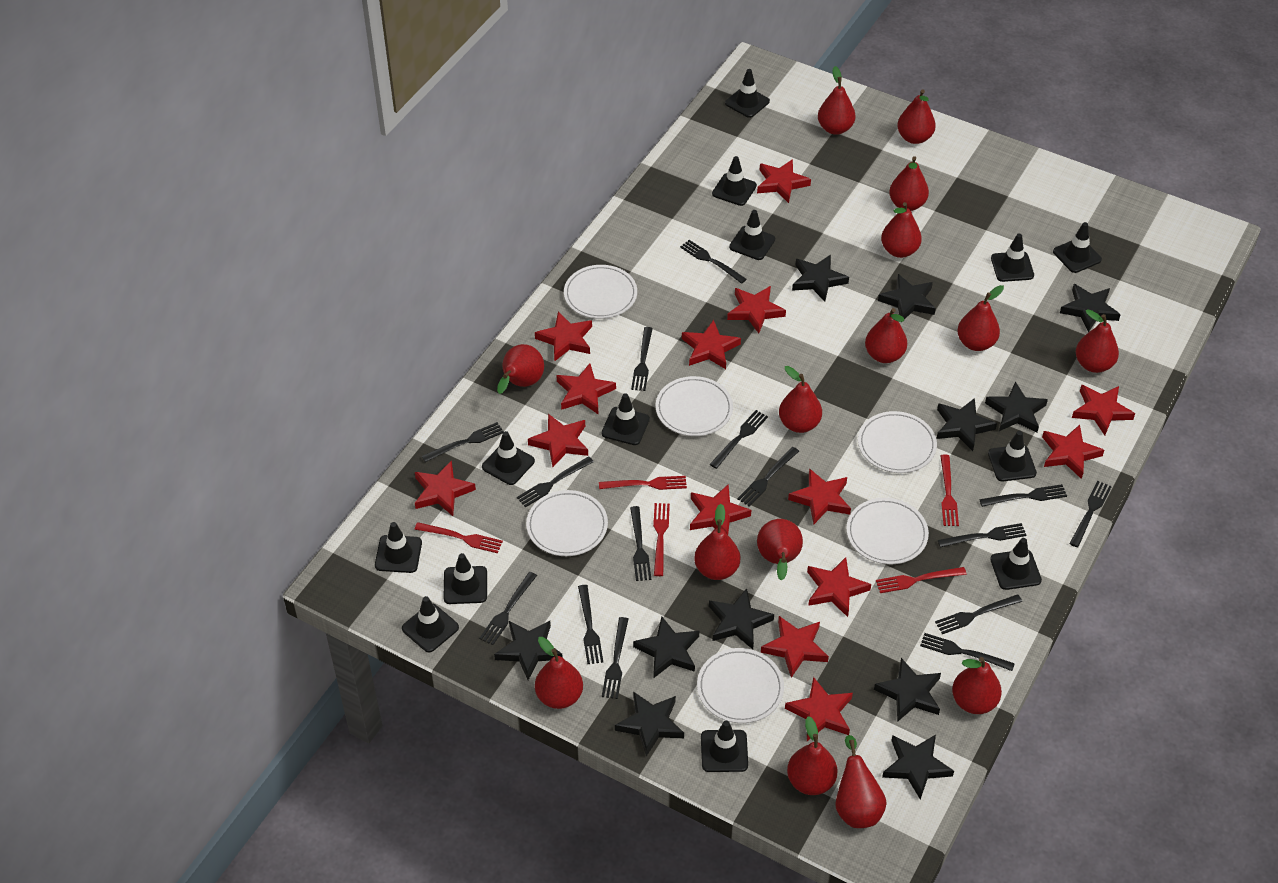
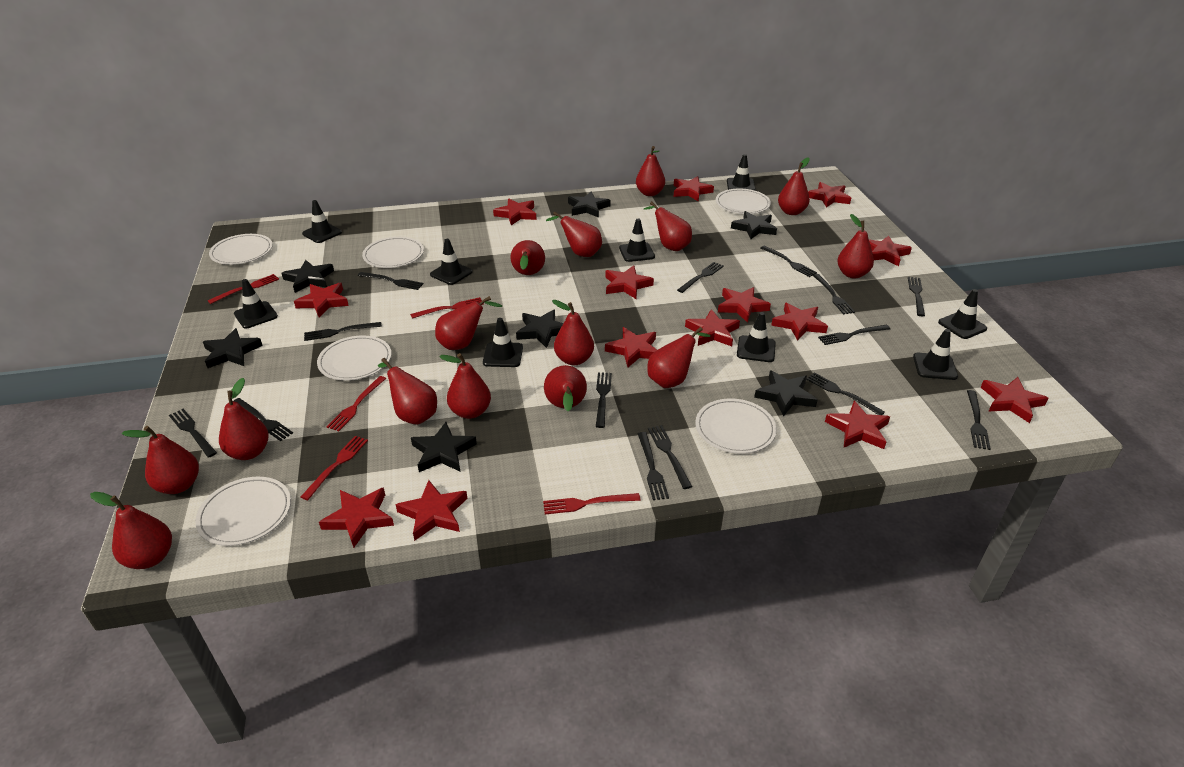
black fork: 15 -> 14
black star: 11 -> 7
black traffic cone: 13 -> 9

